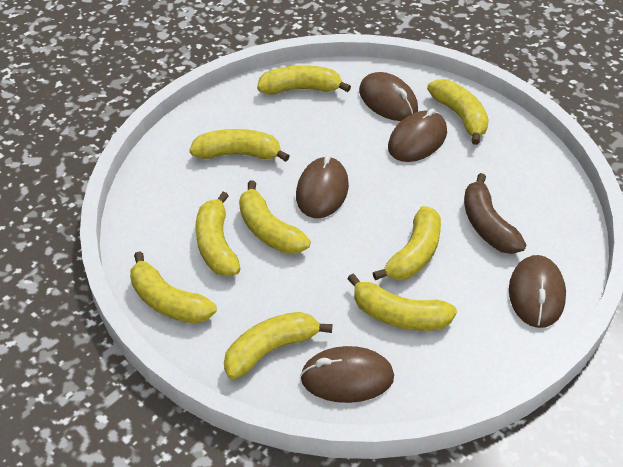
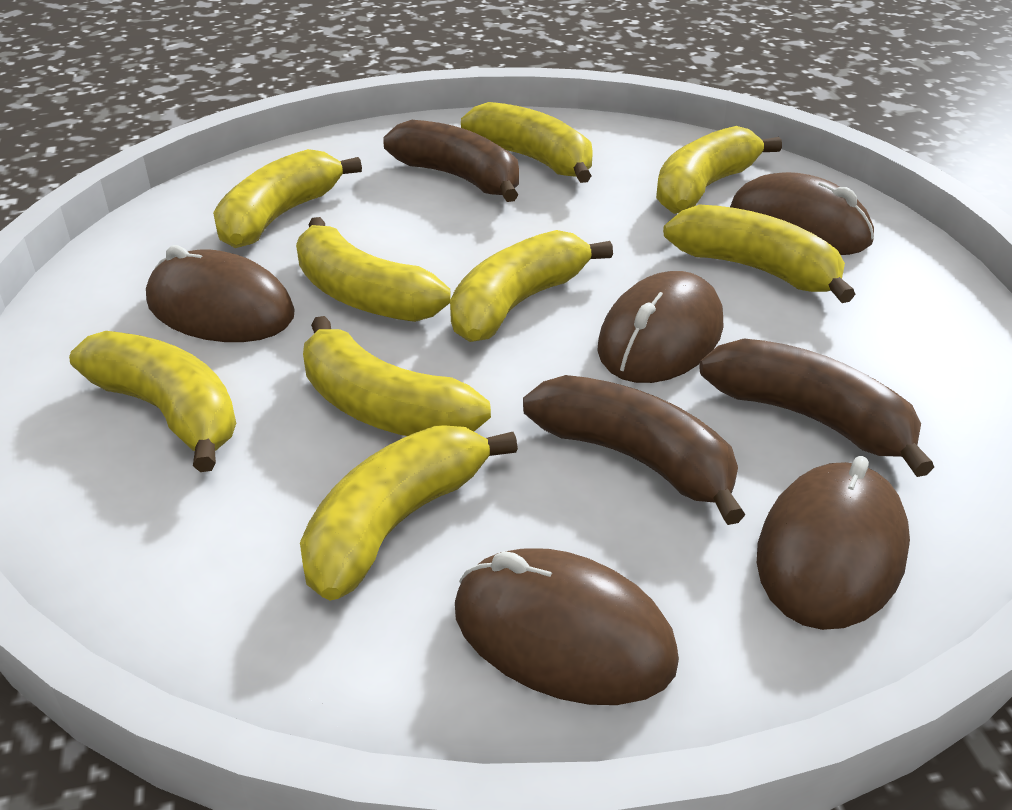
brown banana: 1 -> 3

